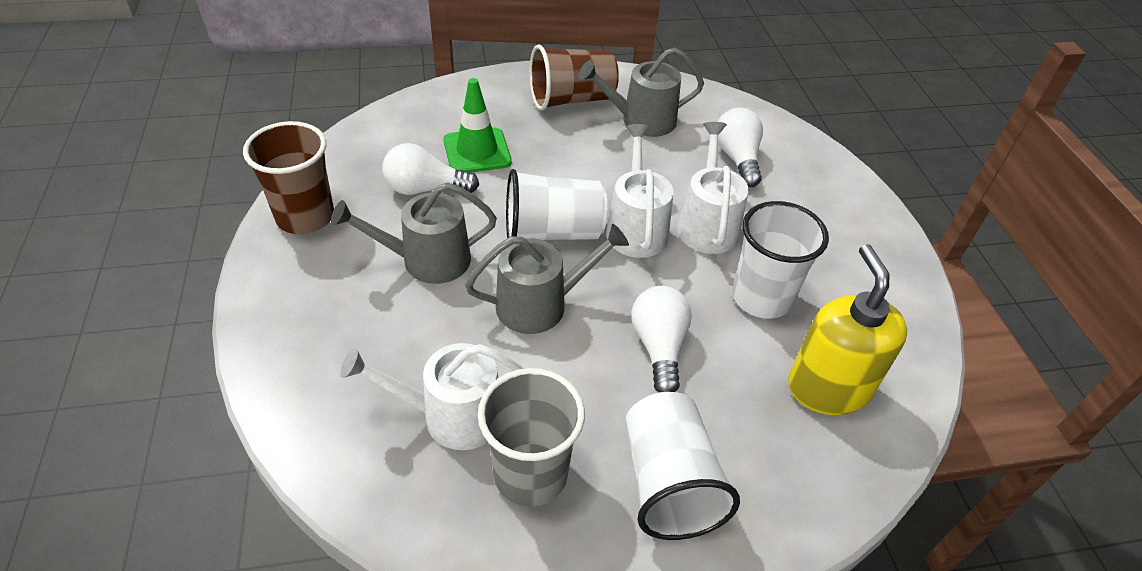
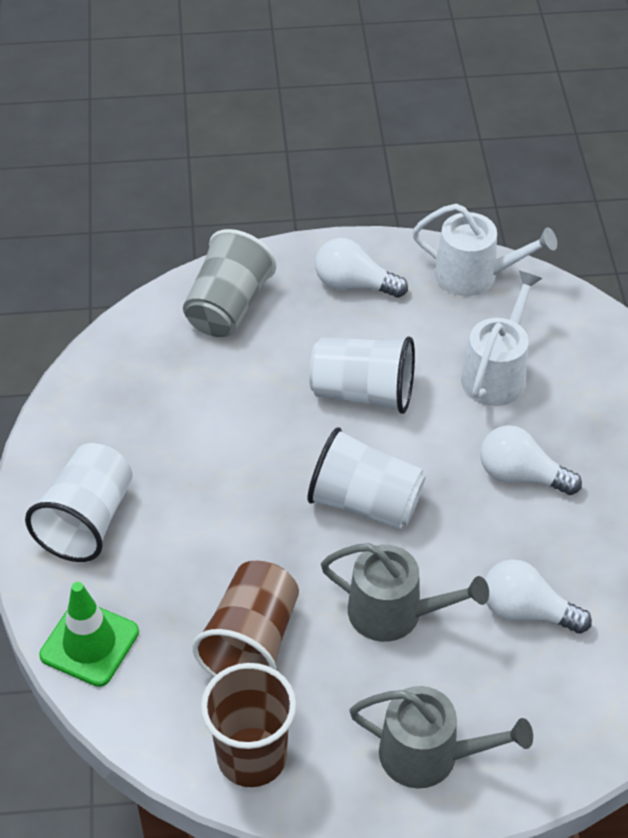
grey watering can: 3 -> 2
white watering can: 3 -> 2
yellow soap dispenser: 1 -> 0

